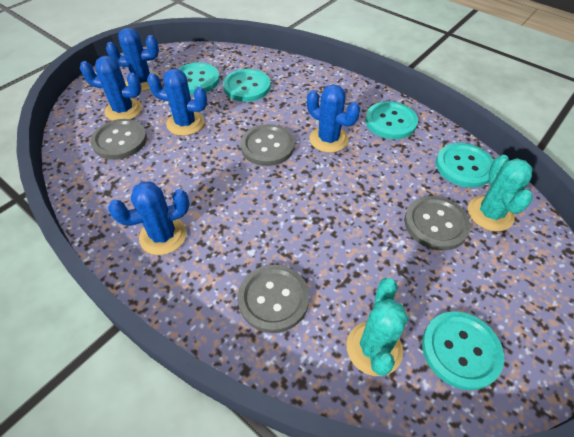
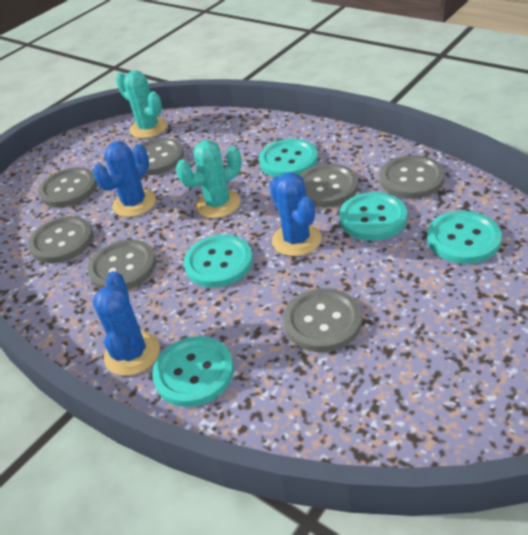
blue cactus: 5 -> 3
grey button: 4 -> 7

